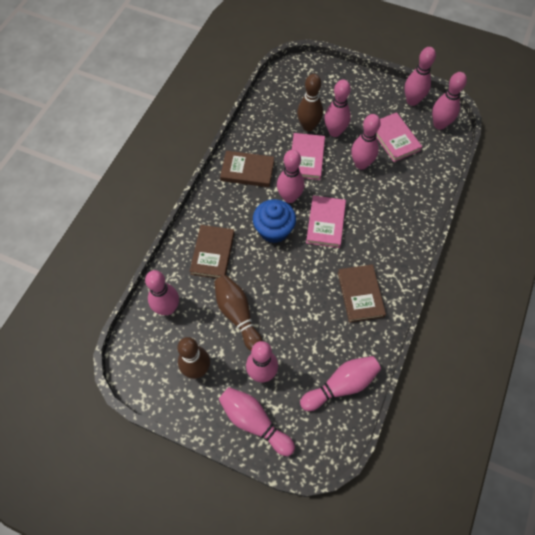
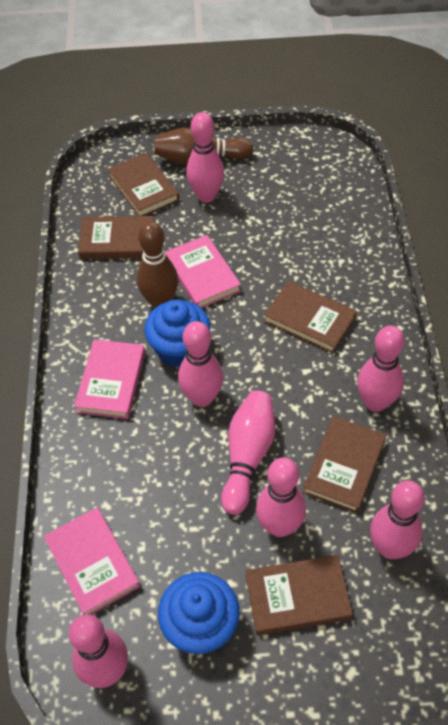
blue cupcake: 1 -> 2
brown book: 3 -> 5
brown bowling pin: 3 -> 2
pink bowling pin: 9 -> 7

